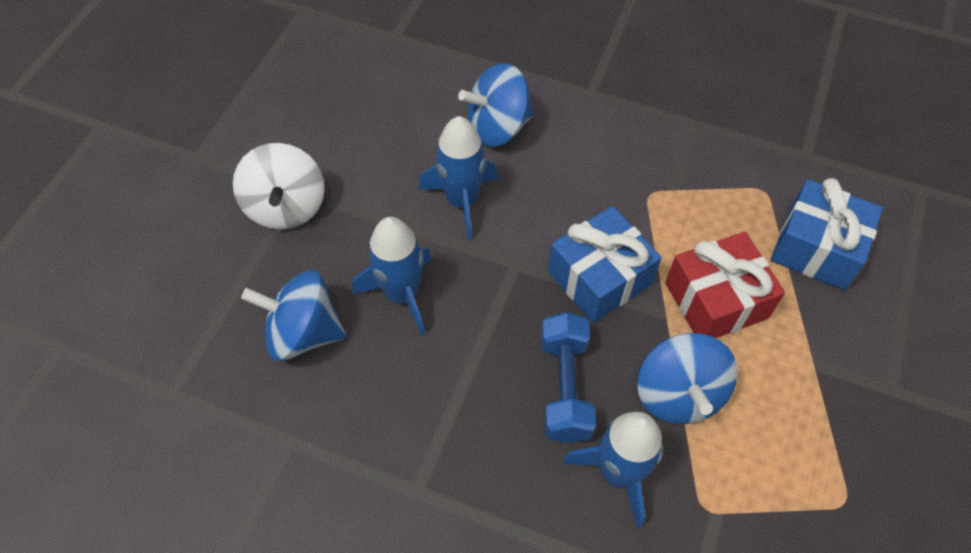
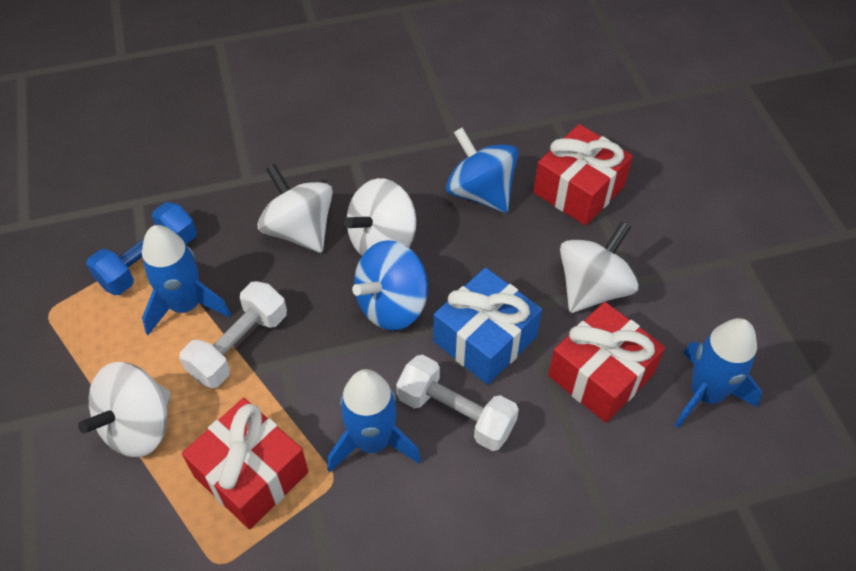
blue gift: 2 -> 1
blue spinning top: 3 -> 2
red gift: 1 -> 3
white dumbbell: 0 -> 2
white spinning top: 1 -> 4

